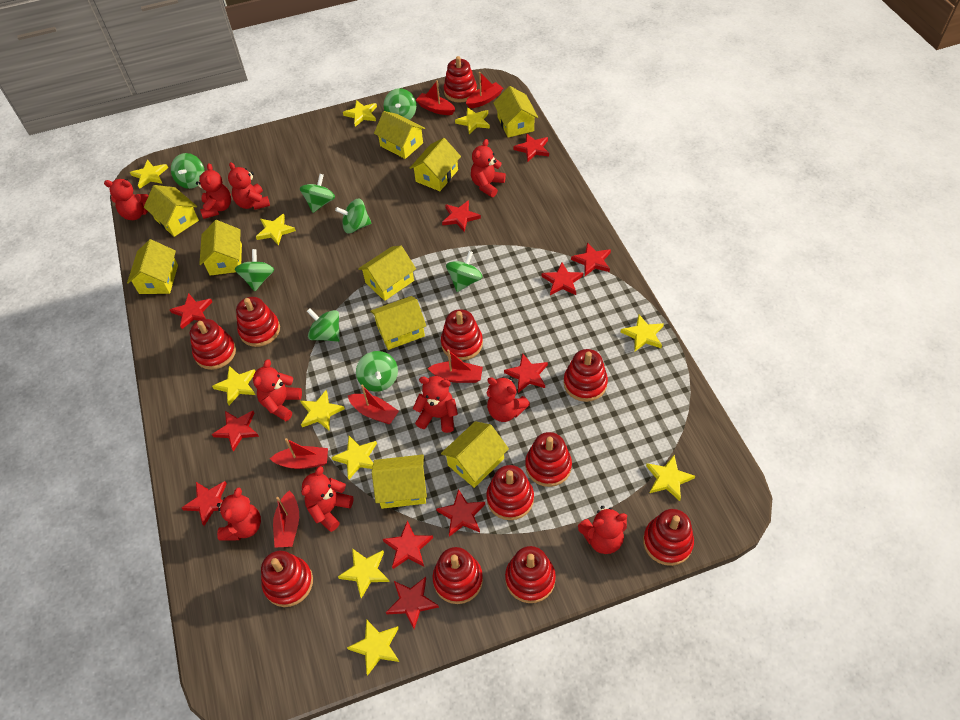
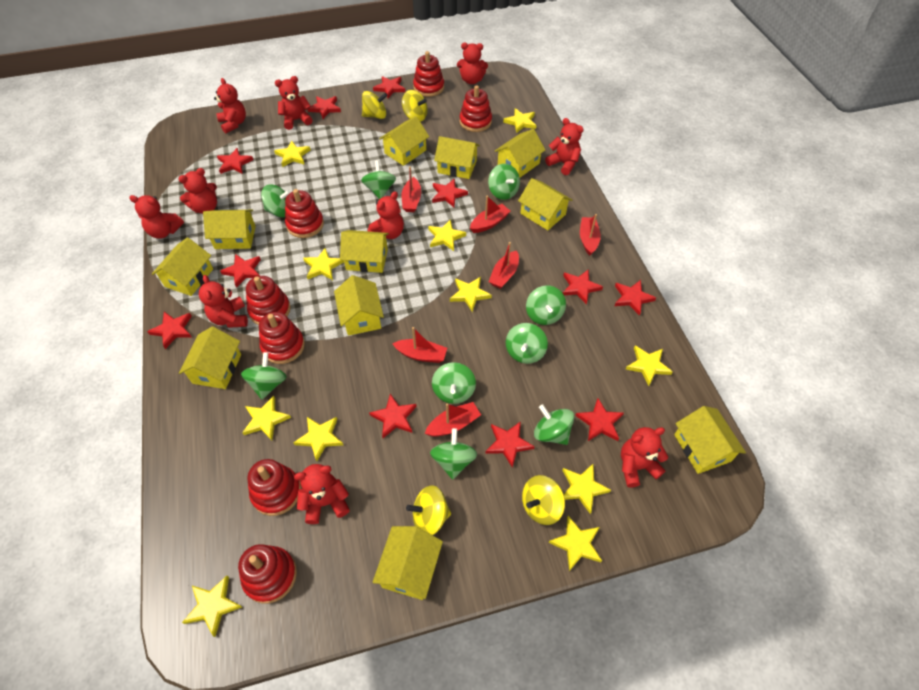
green spinning top: 8 -> 9
red stacking toy: 11 -> 7
yellow house: 10 -> 11
yellow spinning top: 0 -> 4

